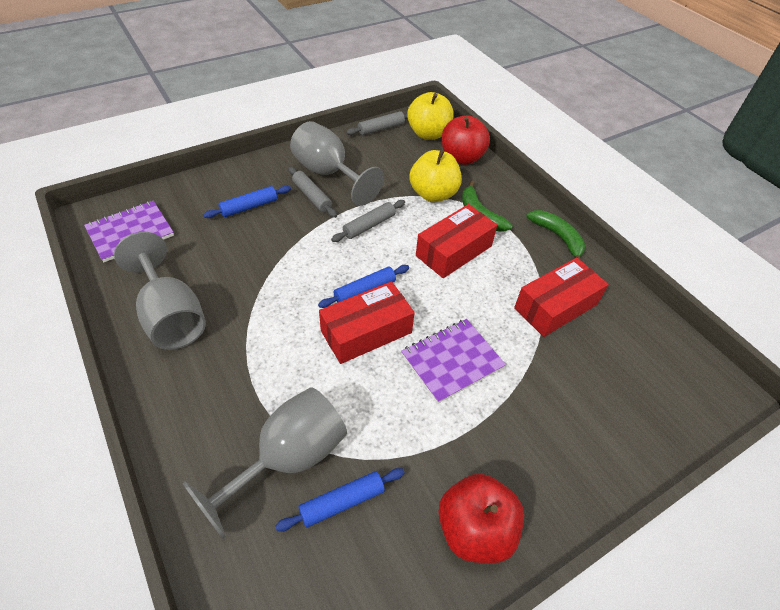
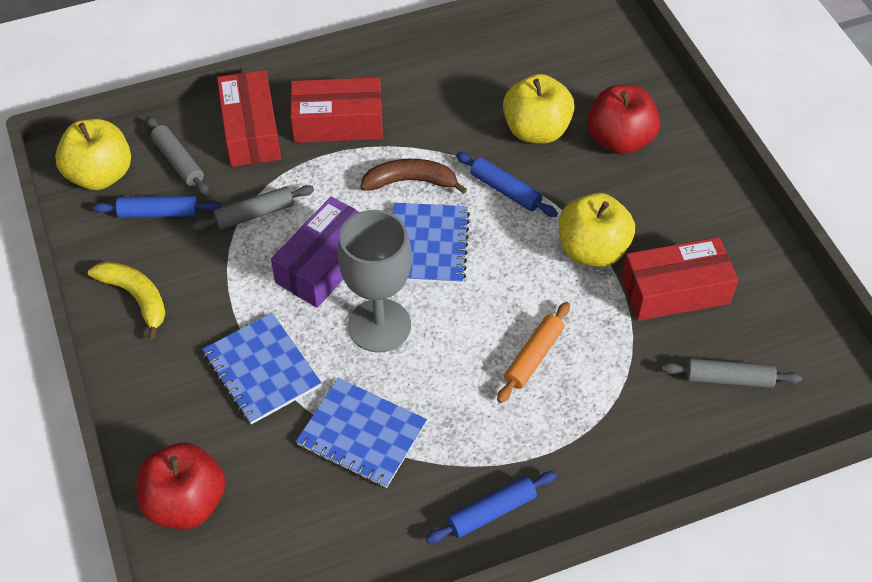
blue notebook: 0 -> 3
brown banana: 0 -> 1
green banana: 2 -> 0
grey goblet: 3 -> 1
orange rolling pin: 0 -> 1
purple box: 0 -> 1
purple notebook: 2 -> 0
yellow apple: 2 -> 3
yellow banana: 0 -> 1

